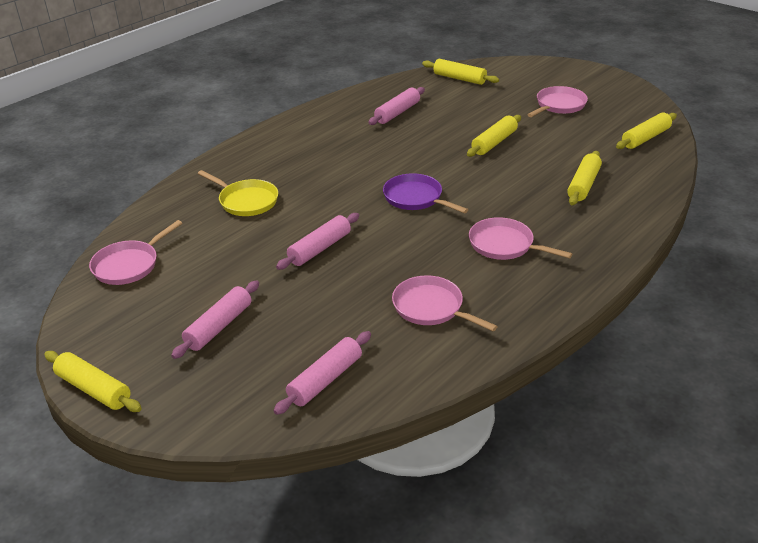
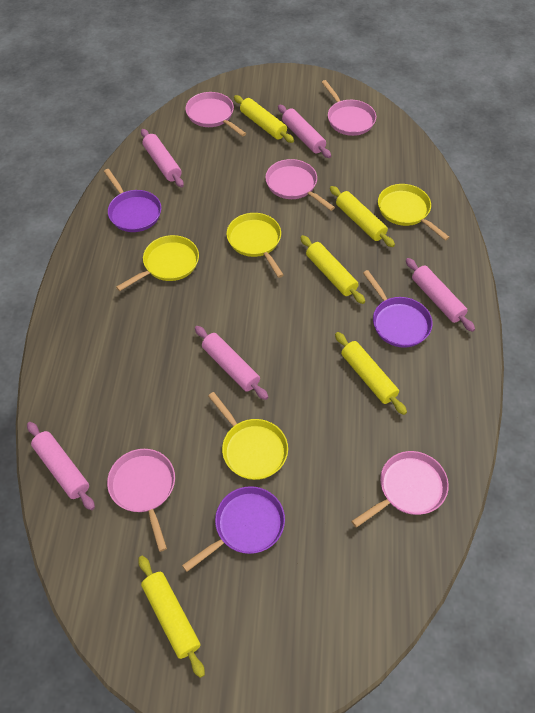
pink pan: 4 -> 5
pink rolling pin: 4 -> 5
purple pan: 1 -> 3
yellow pan: 1 -> 4

